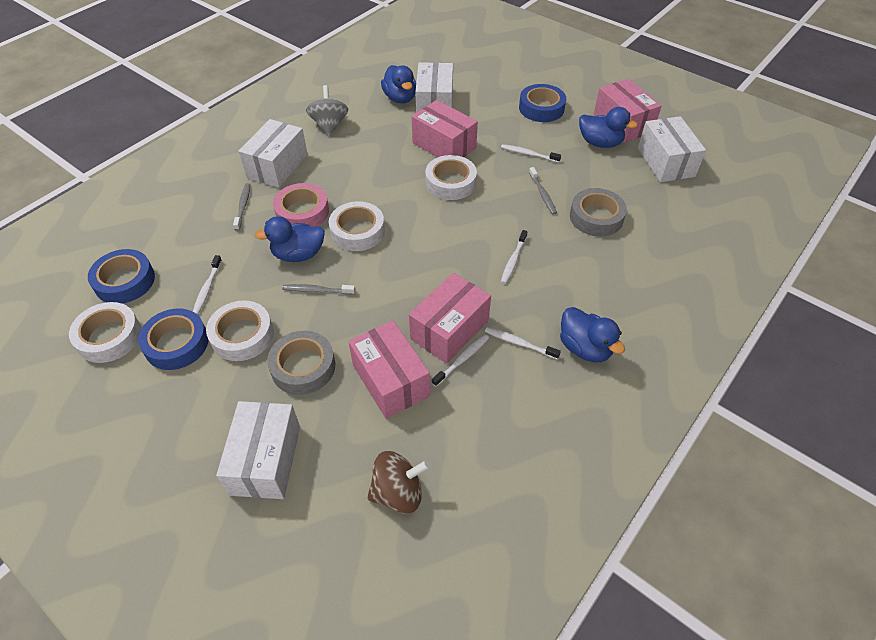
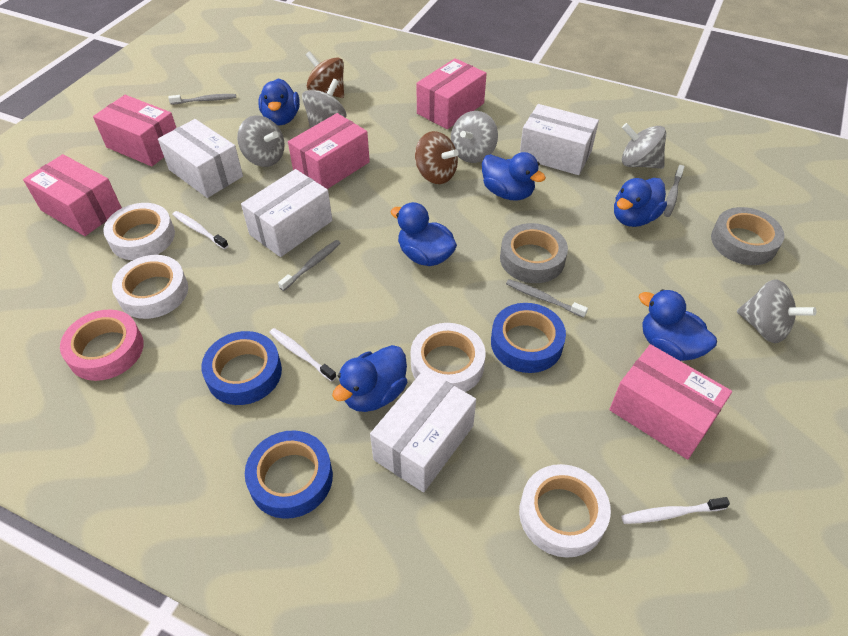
blue duck: 4 -> 6
brown spinning top: 1 -> 2
grey spinning top: 1 -> 5
grey toothbrush: 3 -> 4
pink box: 4 -> 5
white toothbrush: 5 -> 3

